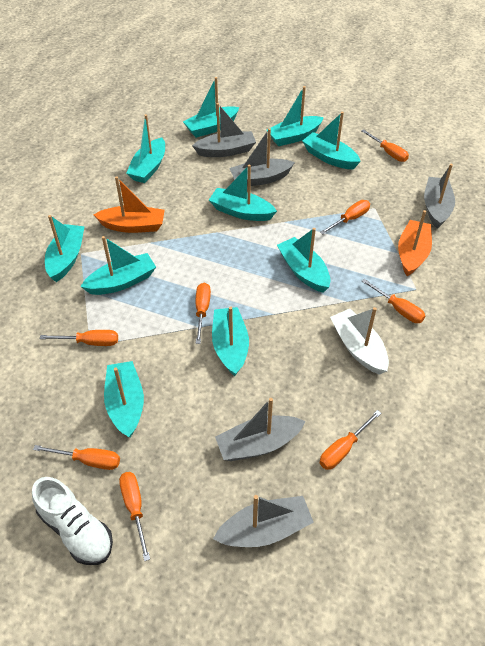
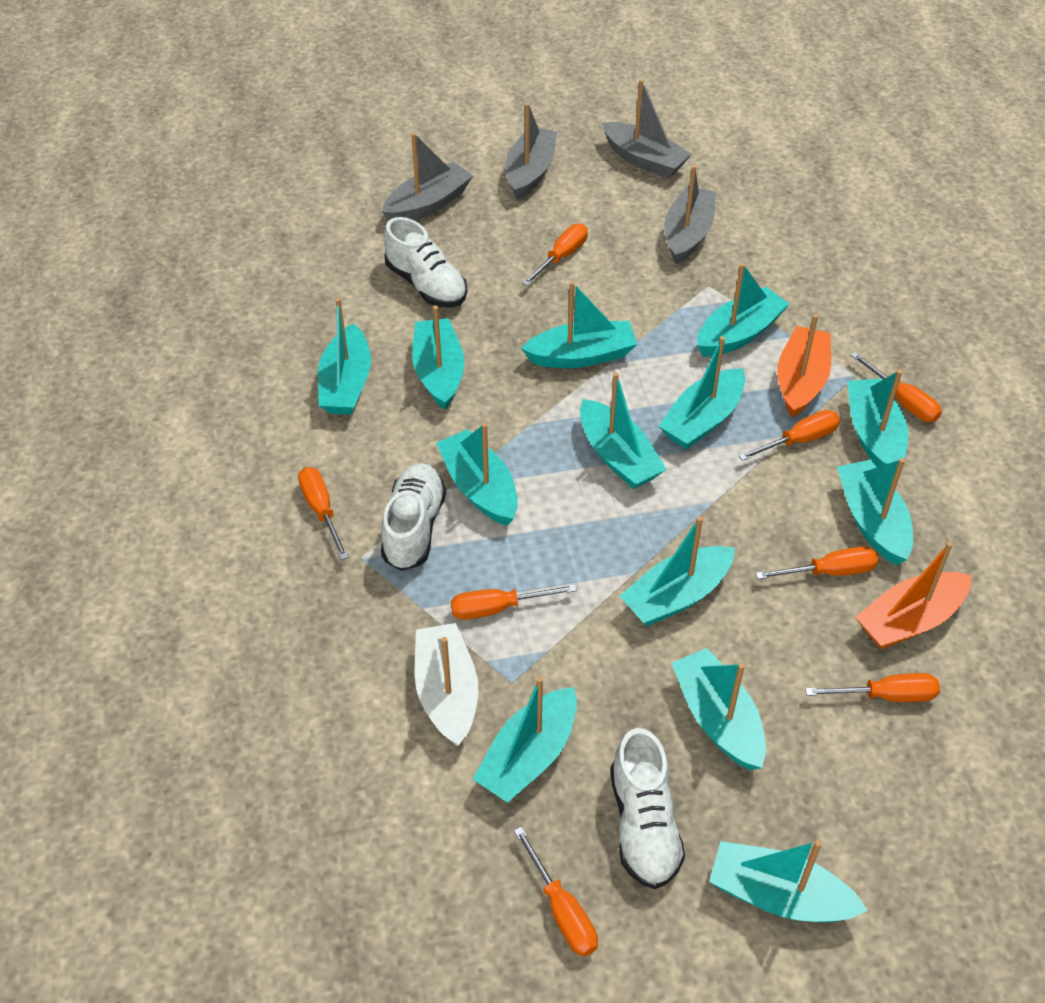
grey boat: 5 -> 4
turquoise boat: 10 -> 13
white shoe: 1 -> 3

